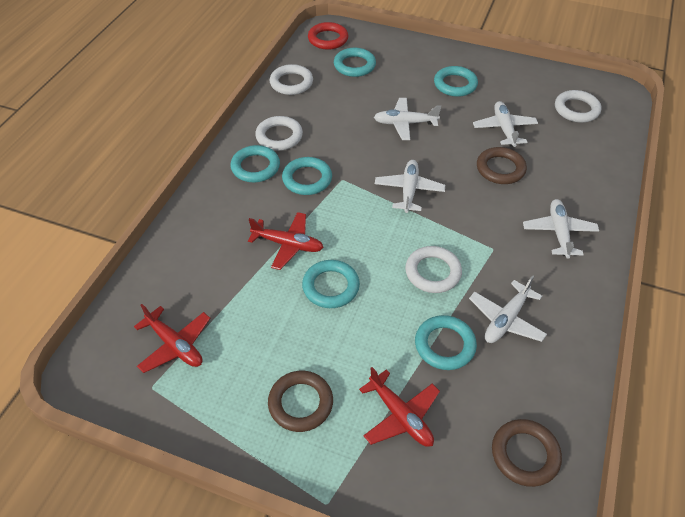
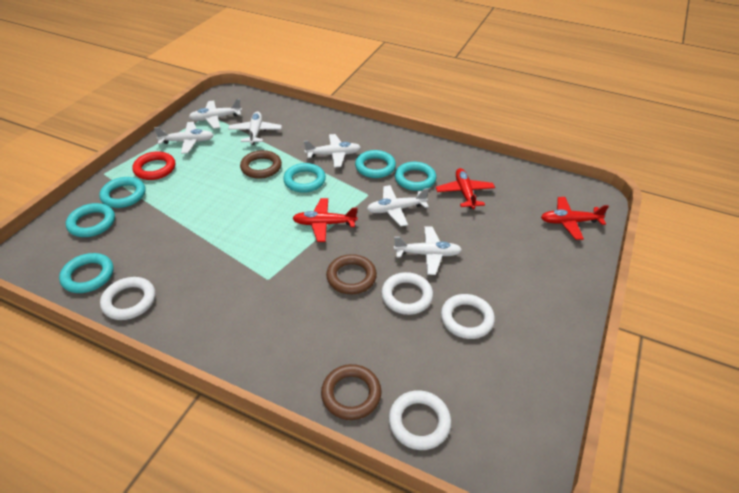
white plane: 5 -> 6

